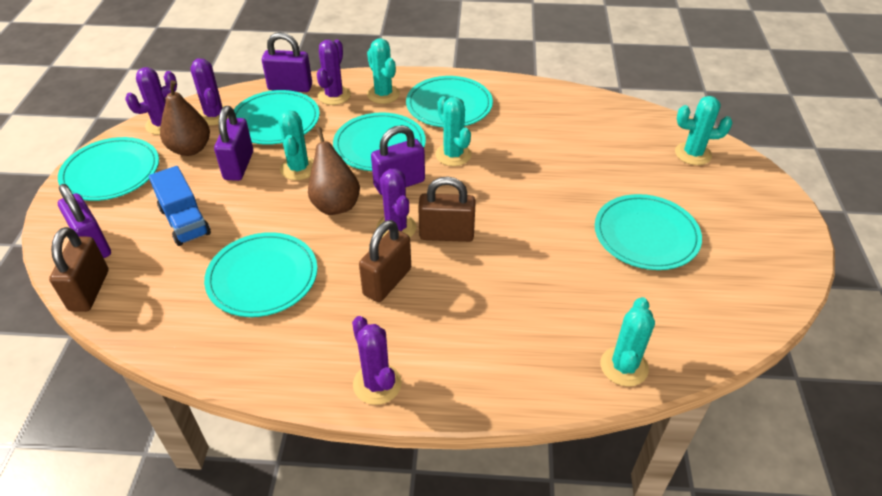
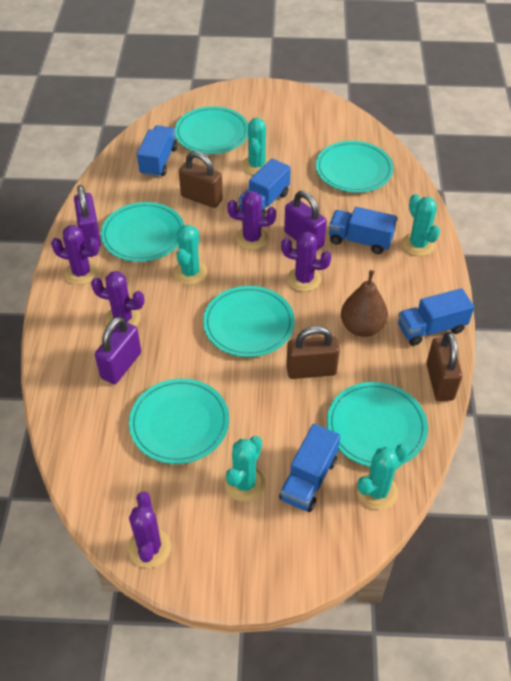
blue truck: 1 -> 5
brown pear: 2 -> 1
purple padlock: 4 -> 3

